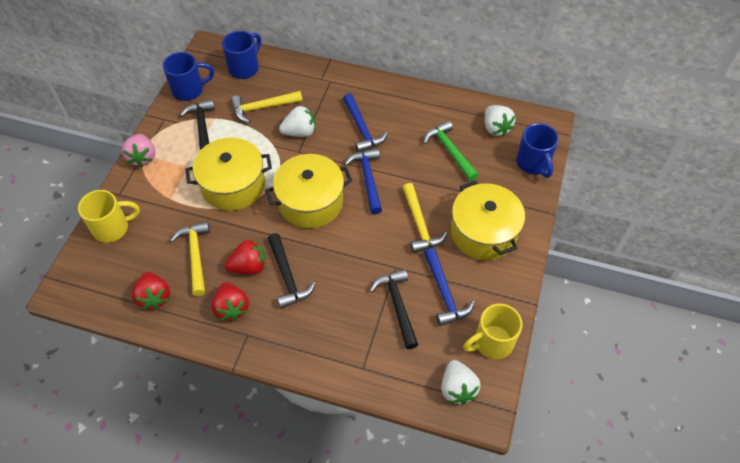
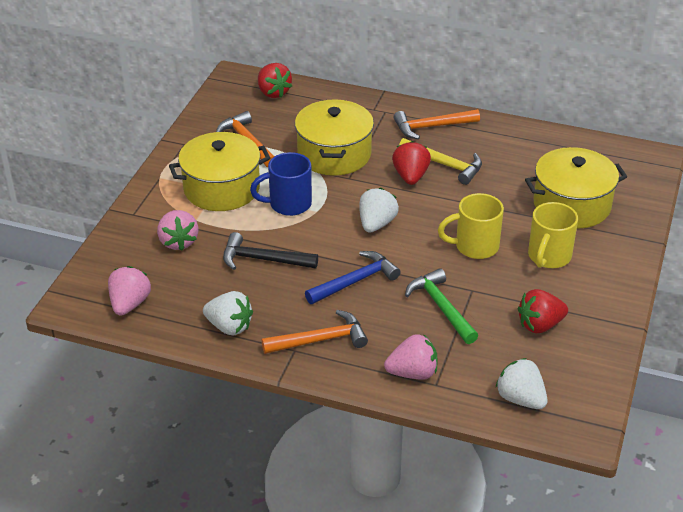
black hammer: 3 -> 1
blue hammer: 3 -> 1
blue mug: 3 -> 1
orange hammer: 0 -> 3
pink strawberry: 1 -> 3
yellow hammer: 3 -> 1

